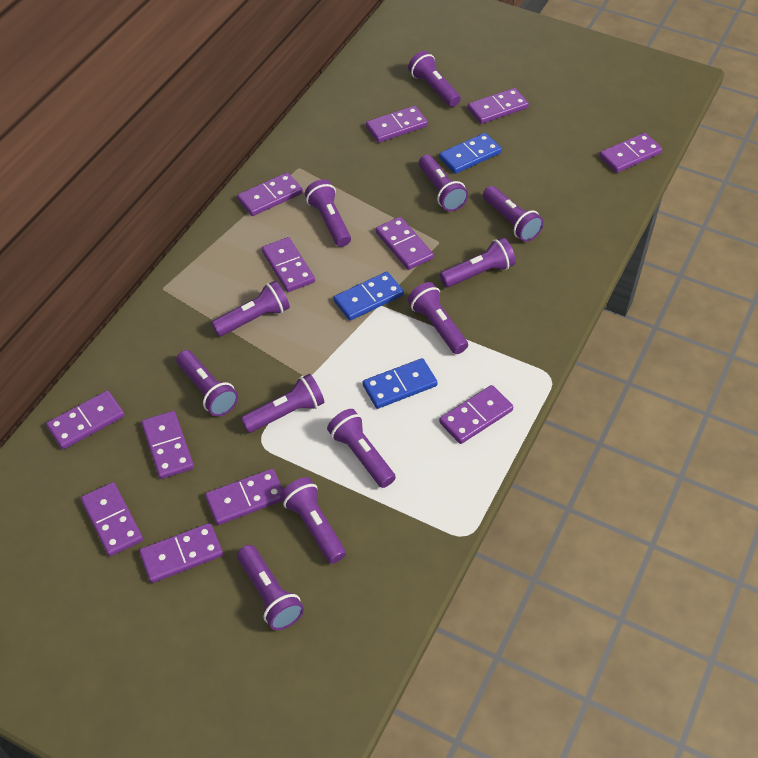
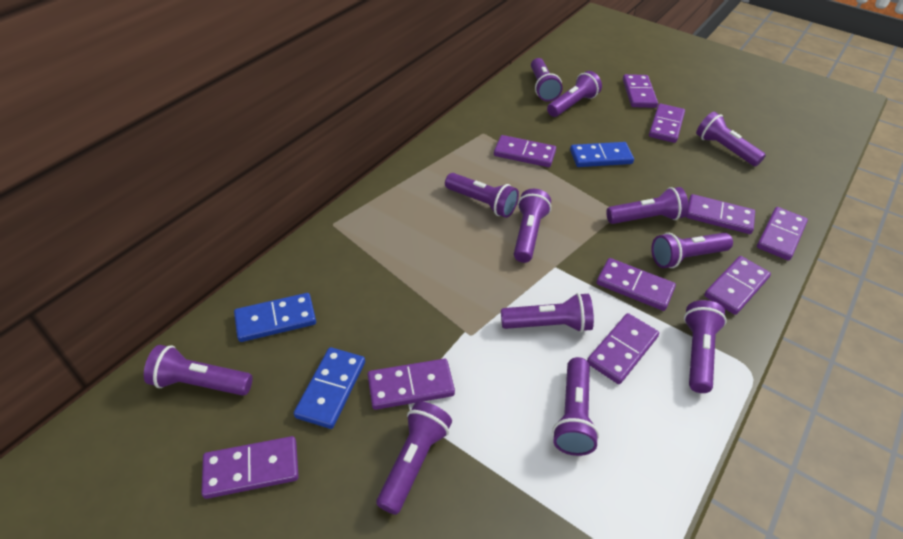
purple domino: 12 -> 10

